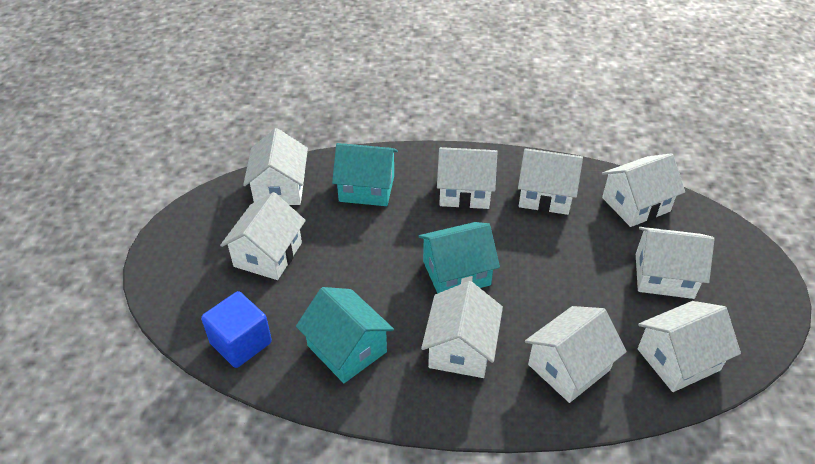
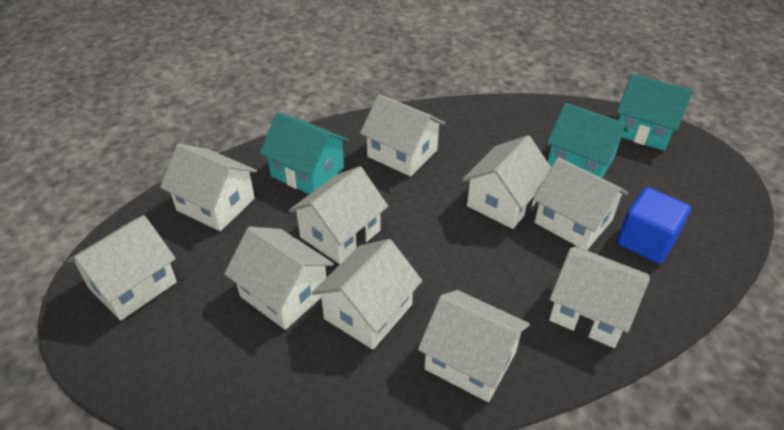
white house: 9 -> 10

